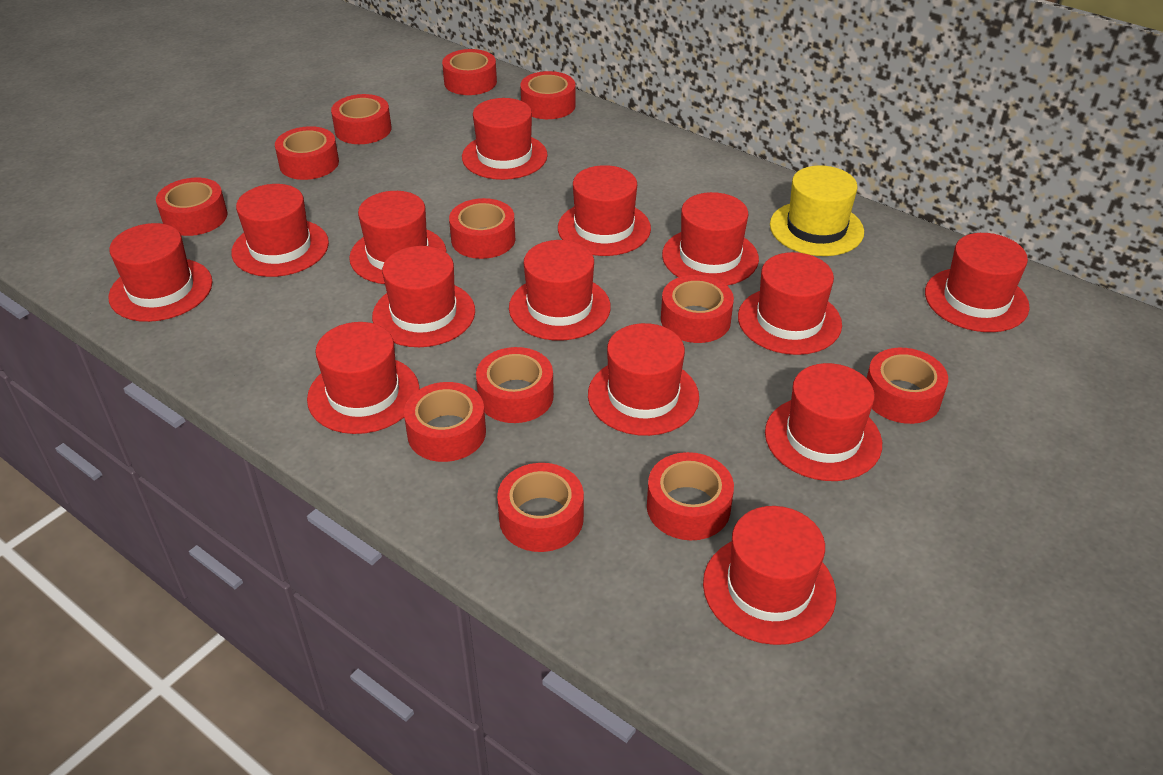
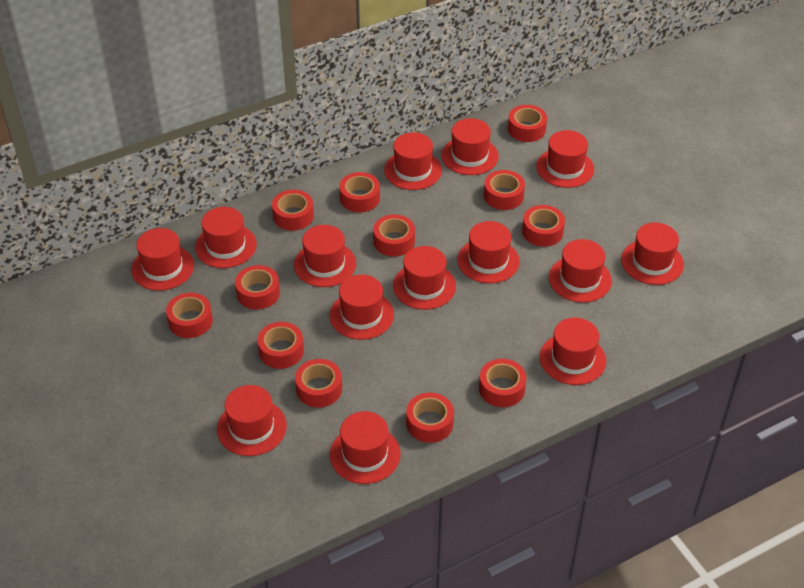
yellow hat: 1 -> 0

